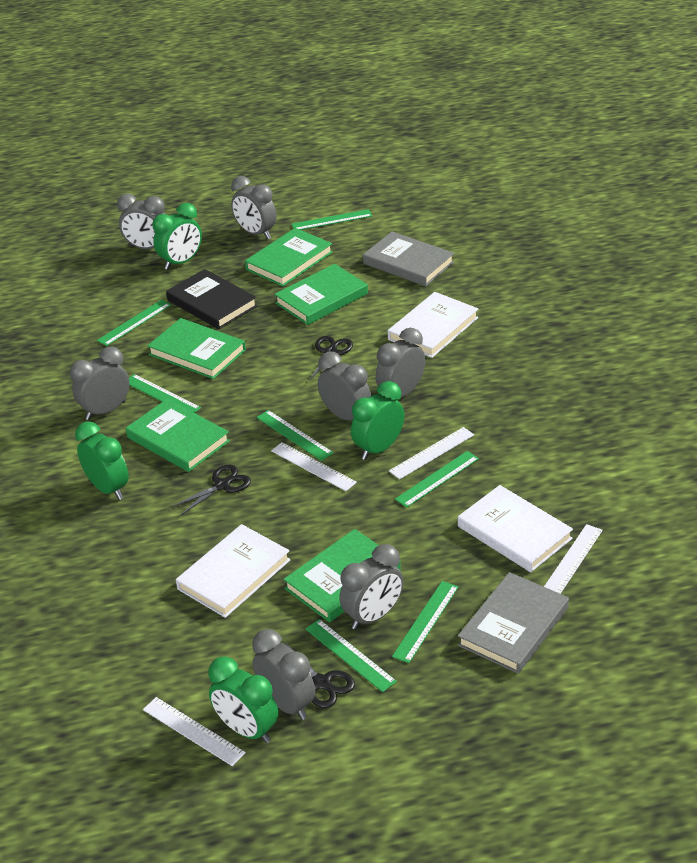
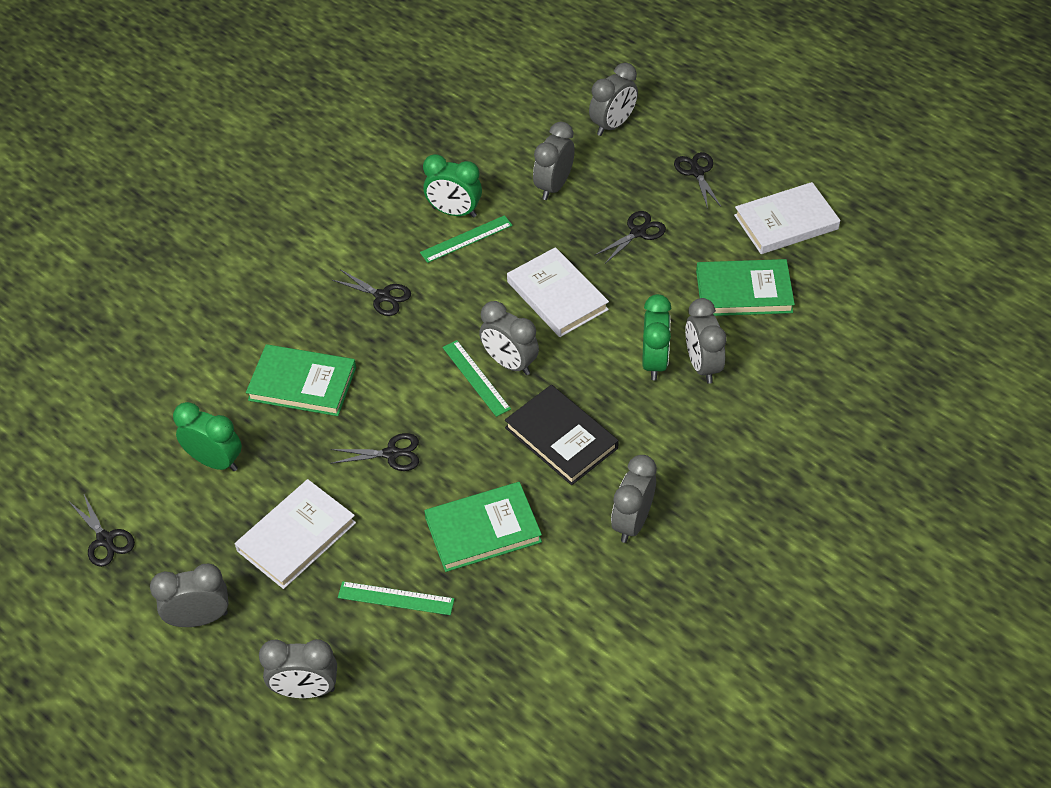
black scissors: 3 -> 5
green book: 5 -> 3
green clock: 4 -> 3
green ruler: 7 -> 3
grey book: 2 -> 0
white ruler: 4 -> 0

